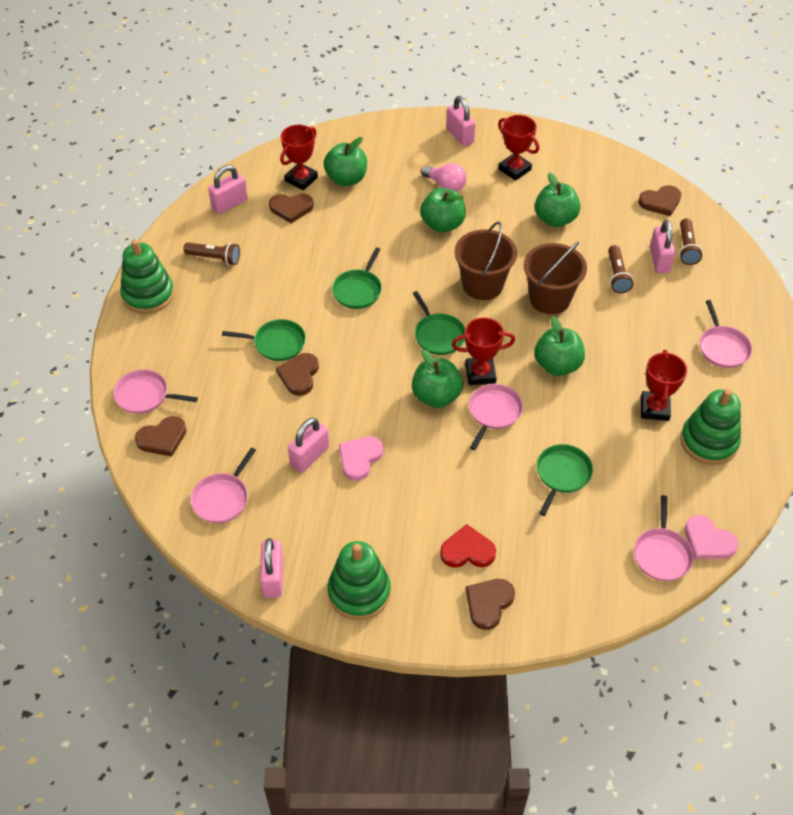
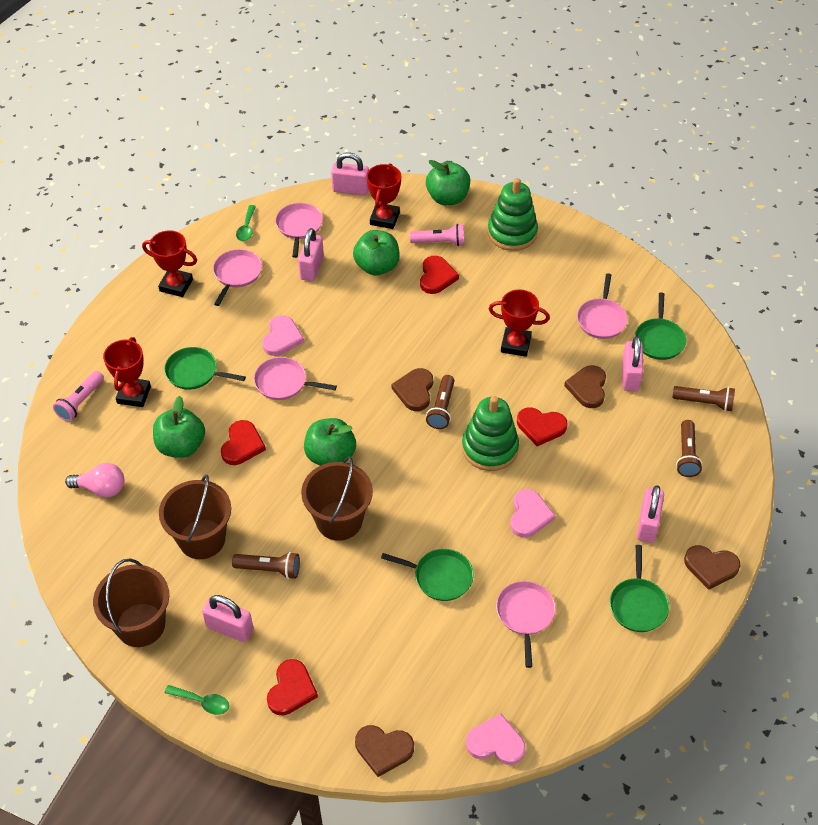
brown bucket: 2 -> 3
brown flashlight: 3 -> 4
brown heart: 5 -> 4
green apple: 5 -> 4
green spoon: 0 -> 2
green stacking toy: 3 -> 2
pink flashlight: 0 -> 2
pink heart: 2 -> 3
red heart: 1 -> 4

